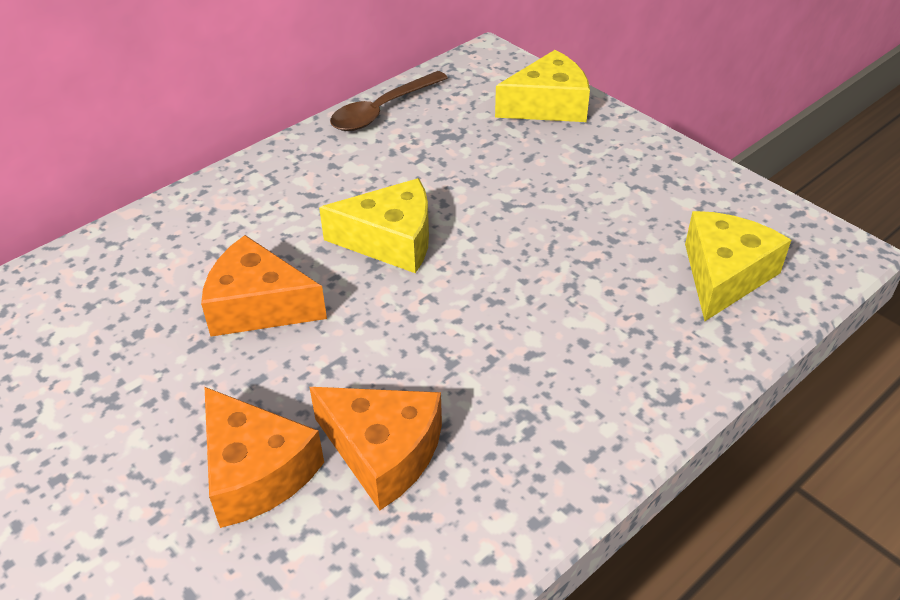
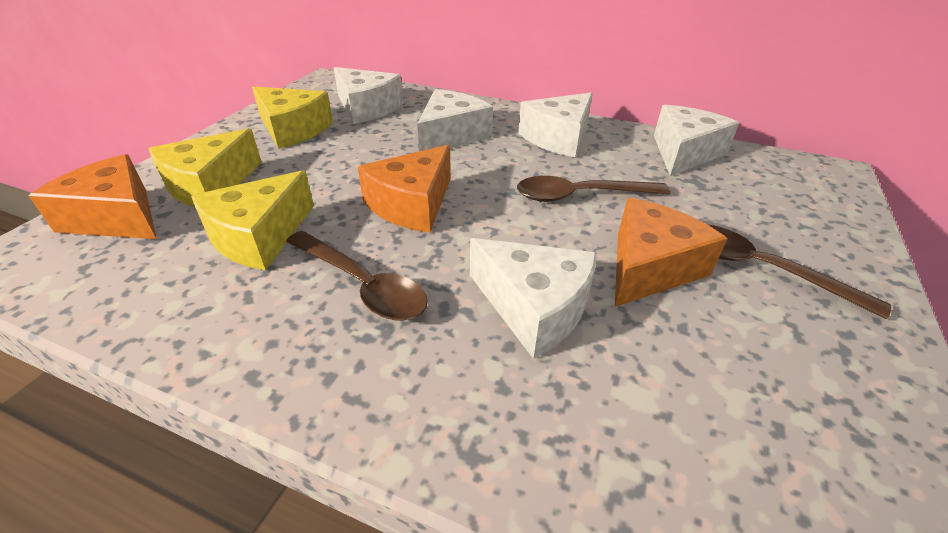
brown spoon: 1 -> 3
white cheese: 0 -> 5

